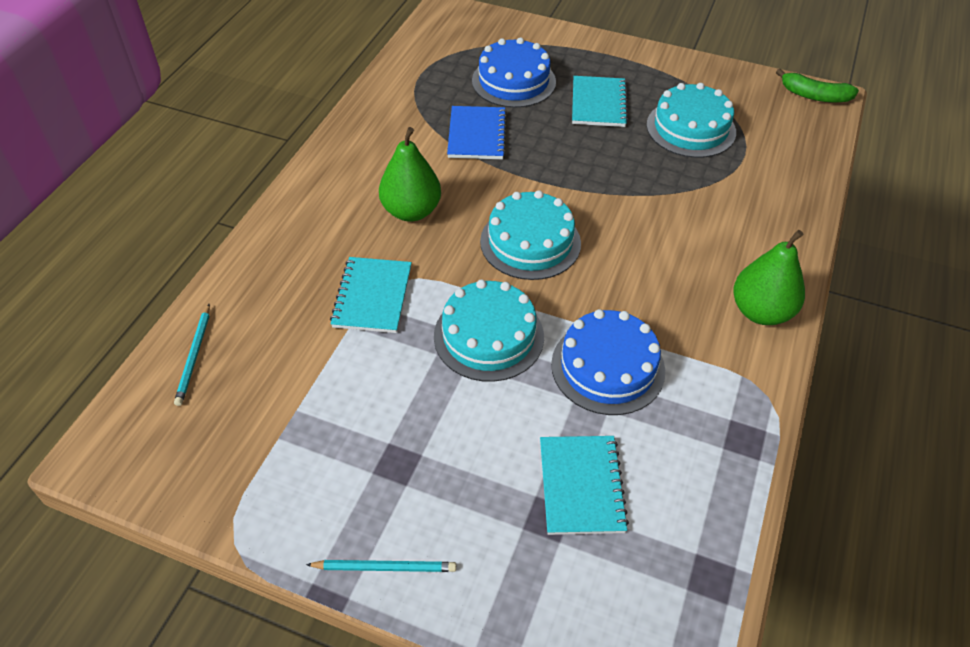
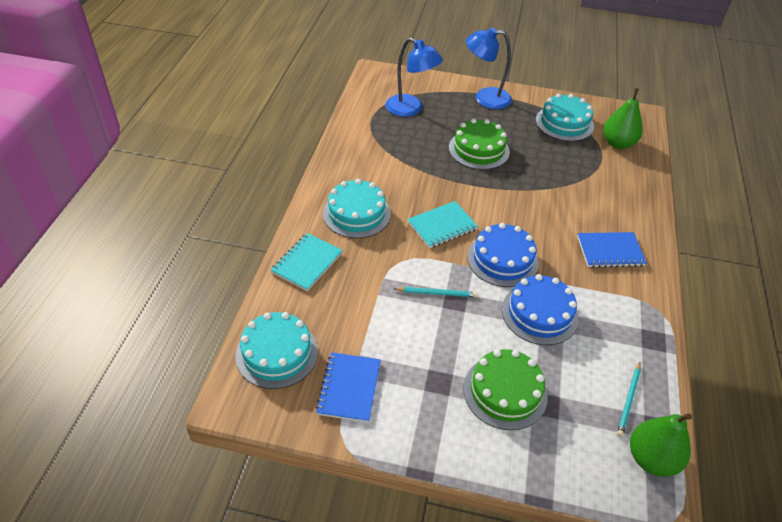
blue lamp: 0 -> 2
blue notebook: 1 -> 2
green banana: 1 -> 0
green cake: 0 -> 2
turquoise notebook: 3 -> 2

